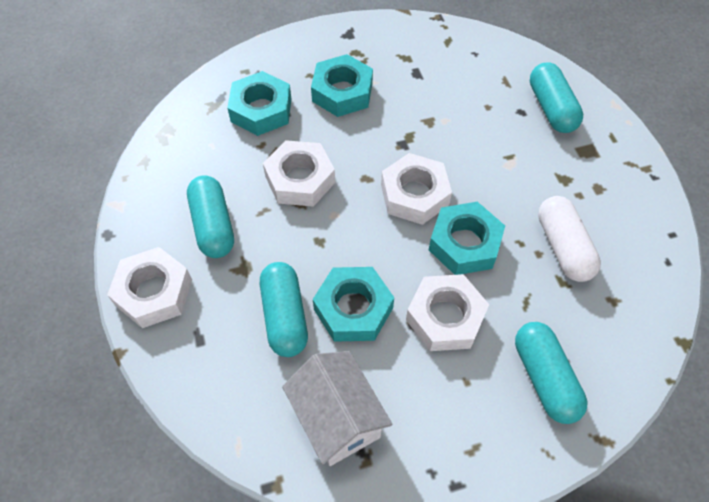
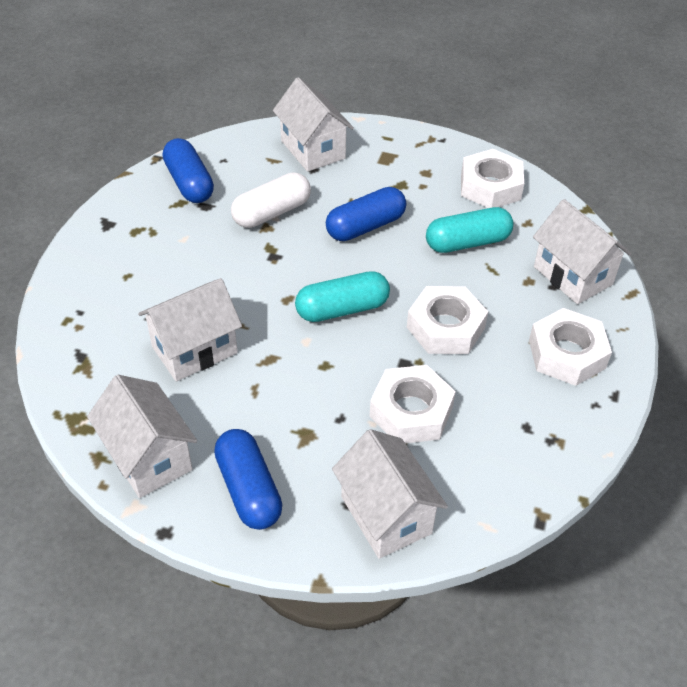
blue capsule: 0 -> 3
turquoise capsule: 4 -> 2
turquoise nut: 4 -> 0
white house: 1 -> 5

